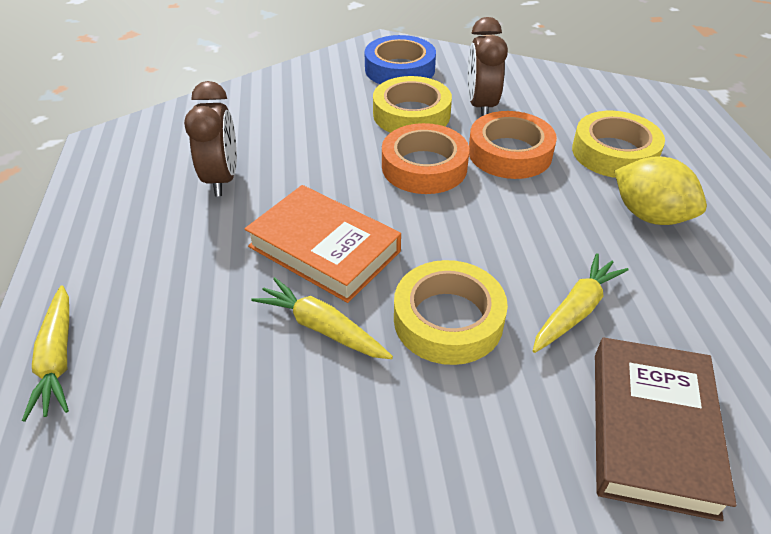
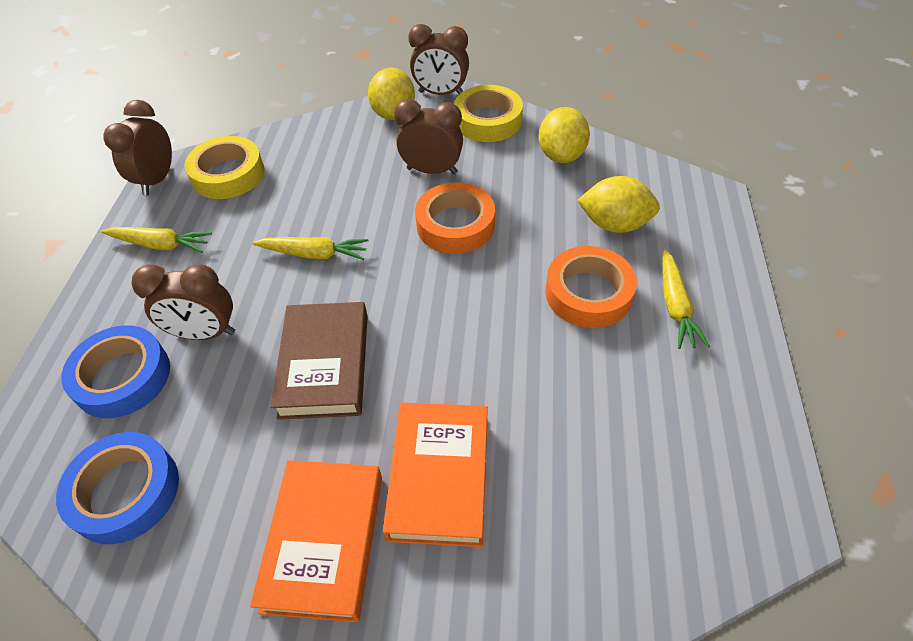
blue tape: 1 -> 2
brown clock: 2 -> 4
orange book: 1 -> 2
yellow lemon: 1 -> 3
yellow tape: 3 -> 2

